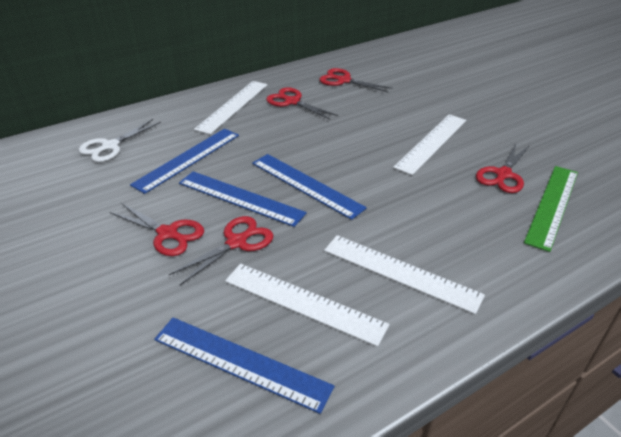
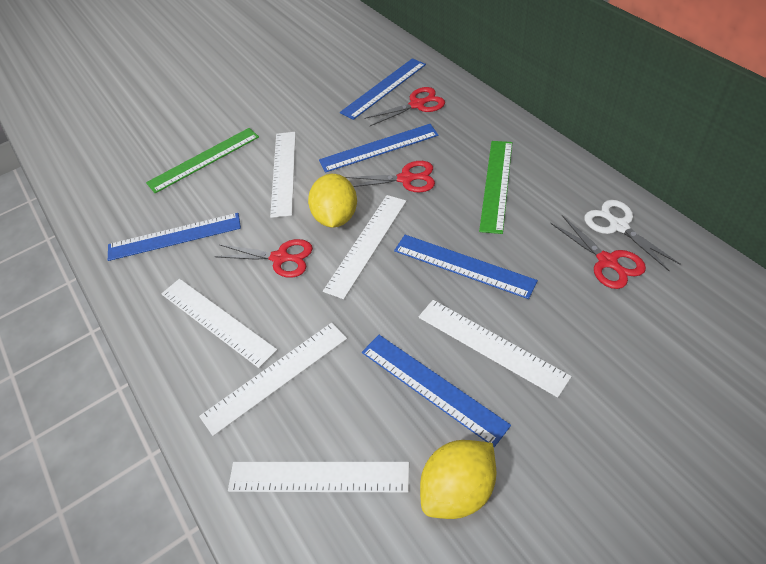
blue ruler: 4 -> 5
green ruler: 1 -> 2
red scissors: 5 -> 4
white ruler: 4 -> 6
yellow lemon: 0 -> 2

